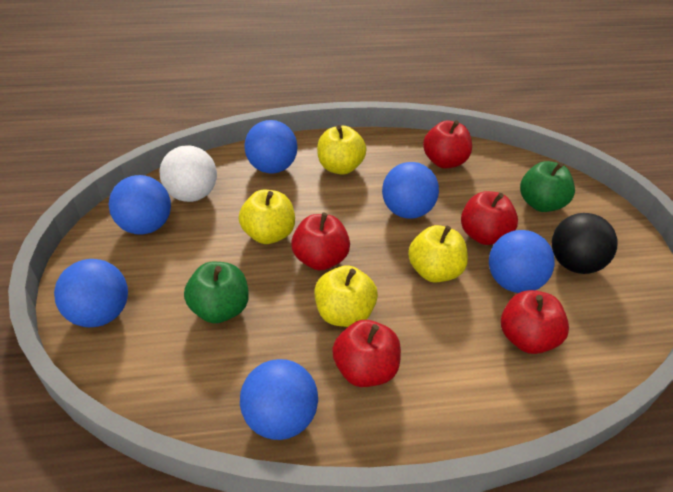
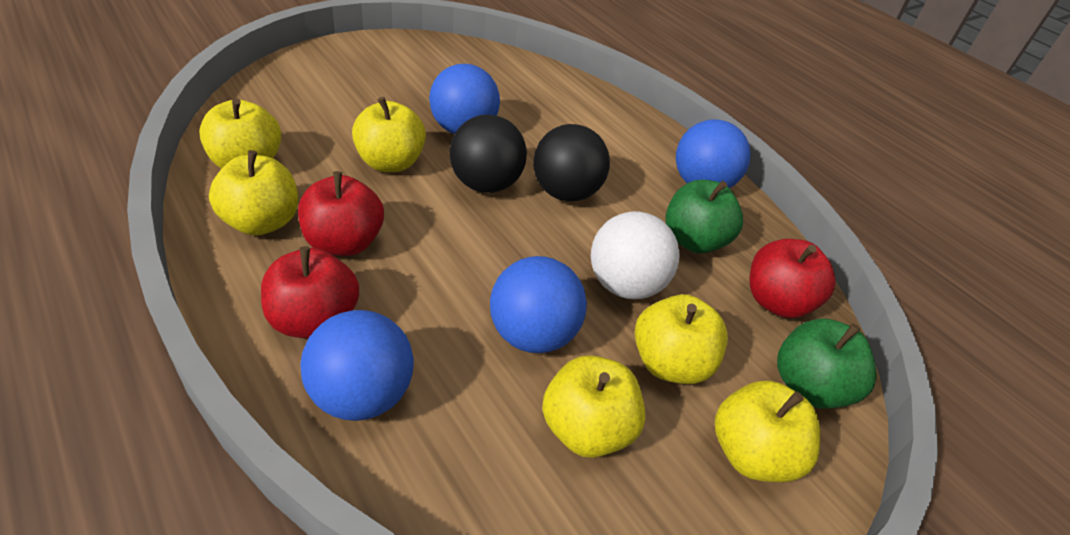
black ball: 1 -> 2
blue ball: 6 -> 4
red apple: 5 -> 3
yellow apple: 4 -> 6

